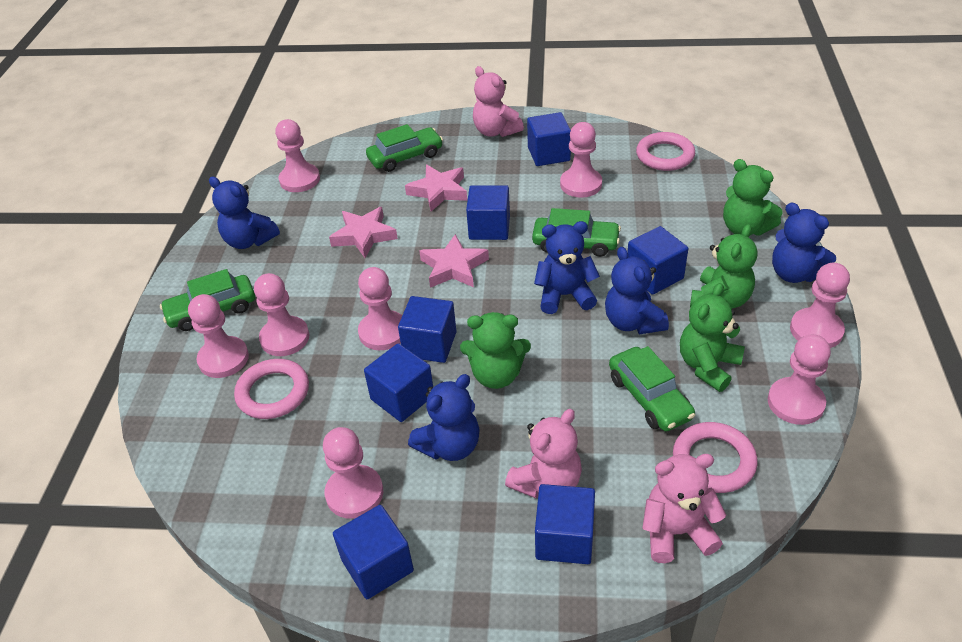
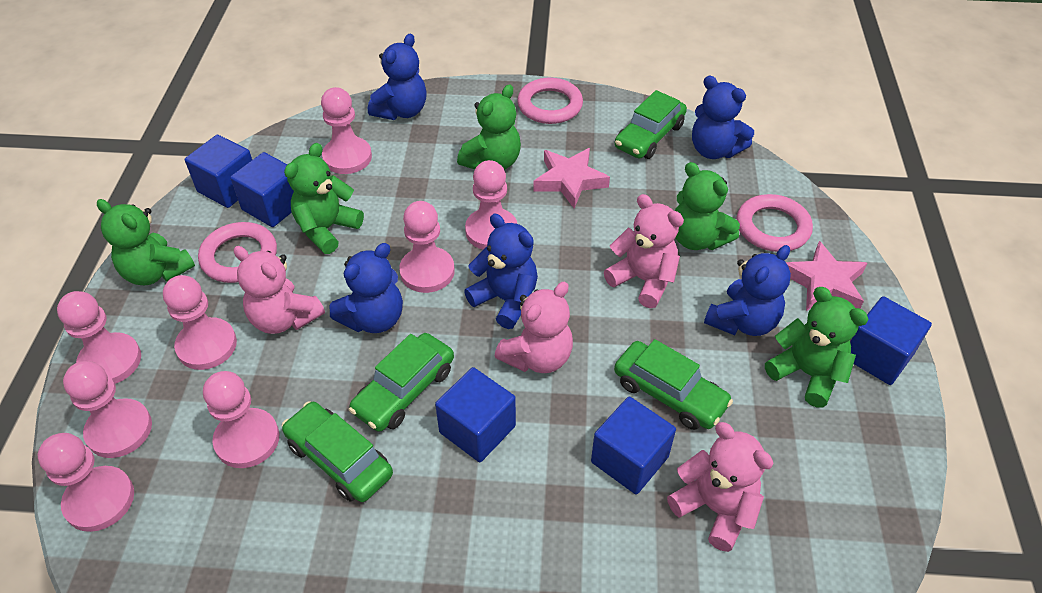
blue cube: 7 -> 5
green teddy bear: 4 -> 5
pink star: 3 -> 2
pink teddy bear: 3 -> 4

